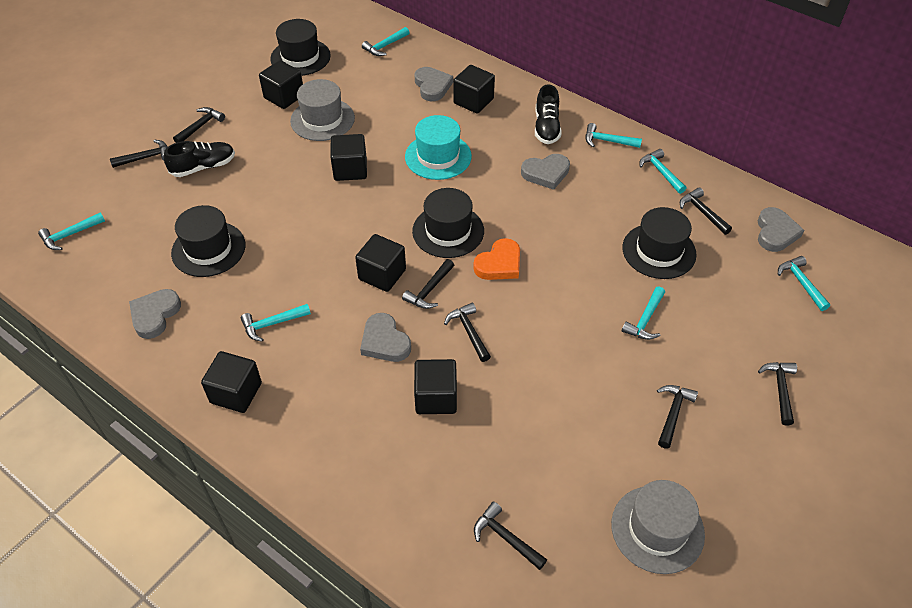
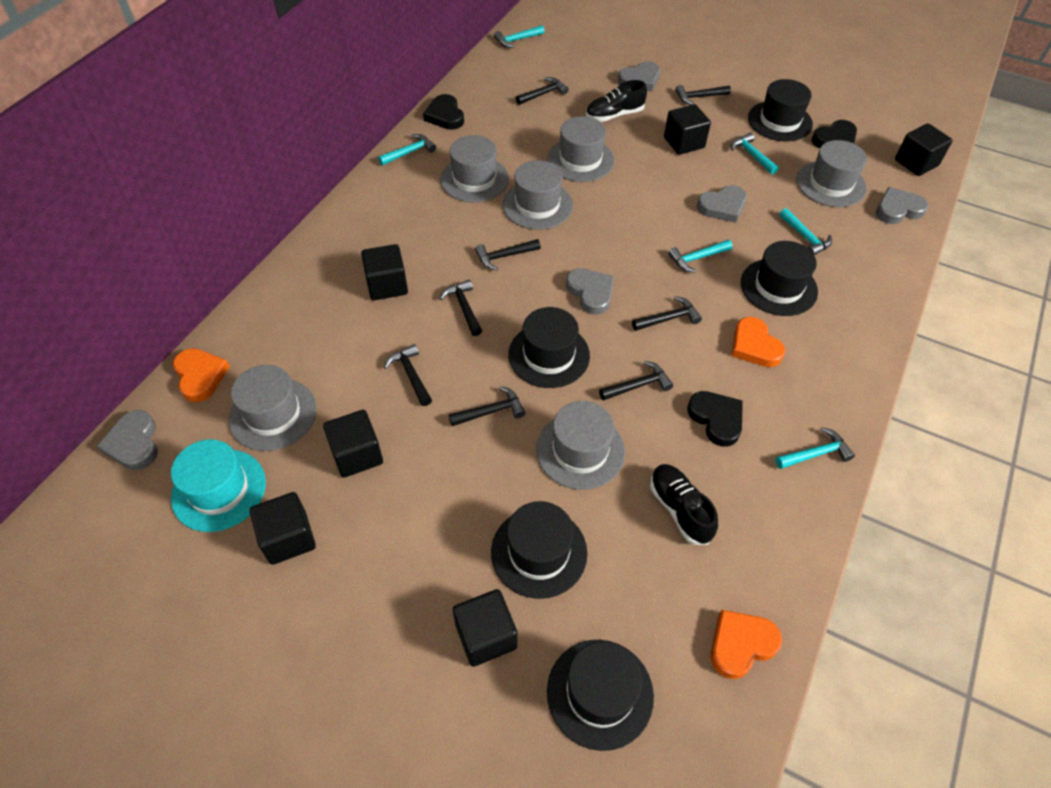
black hat: 4 -> 5
black heart: 0 -> 3
grey hat: 2 -> 6
orange heart: 1 -> 3
turquoise hammer: 7 -> 6

